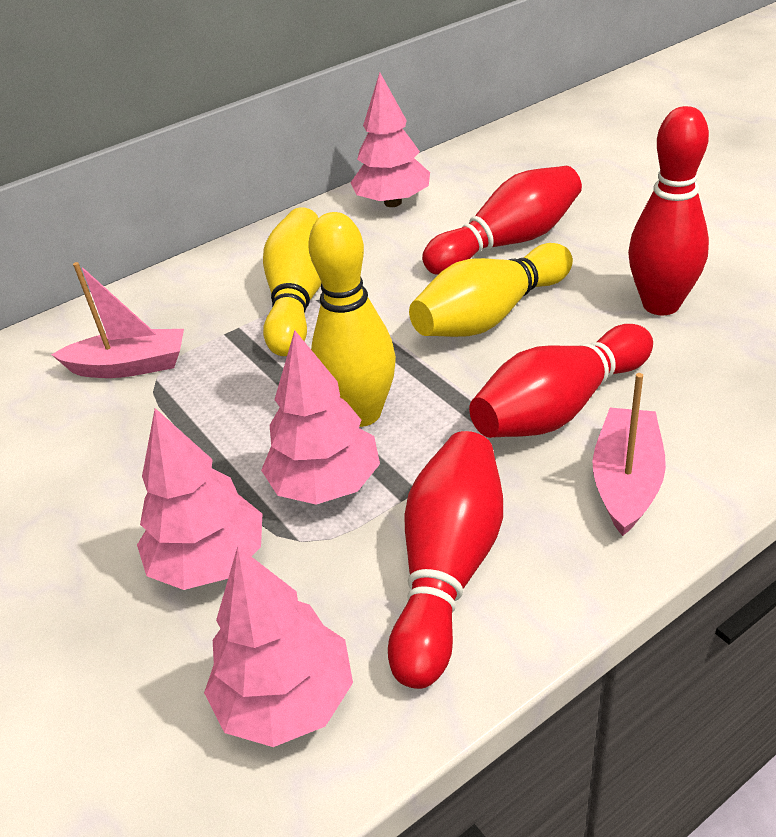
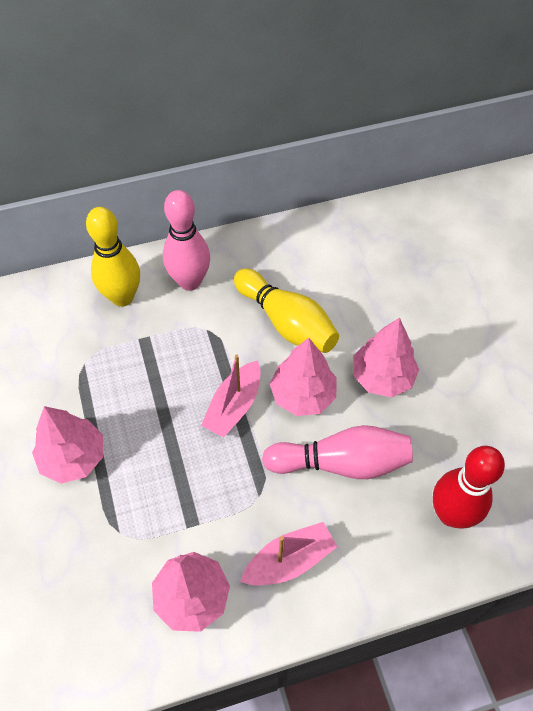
pink bowling pin: 0 -> 2
red bowling pin: 4 -> 1
yellow bowling pin: 3 -> 2

